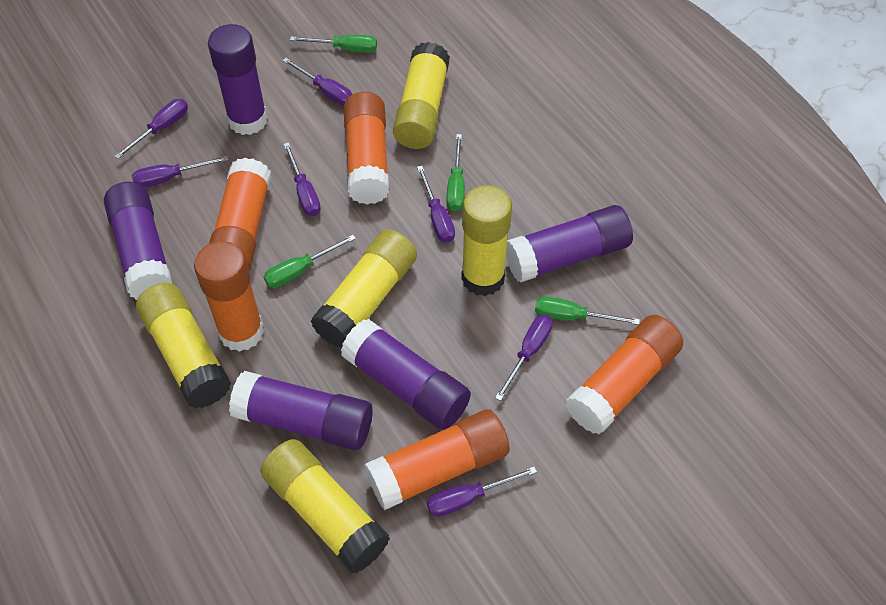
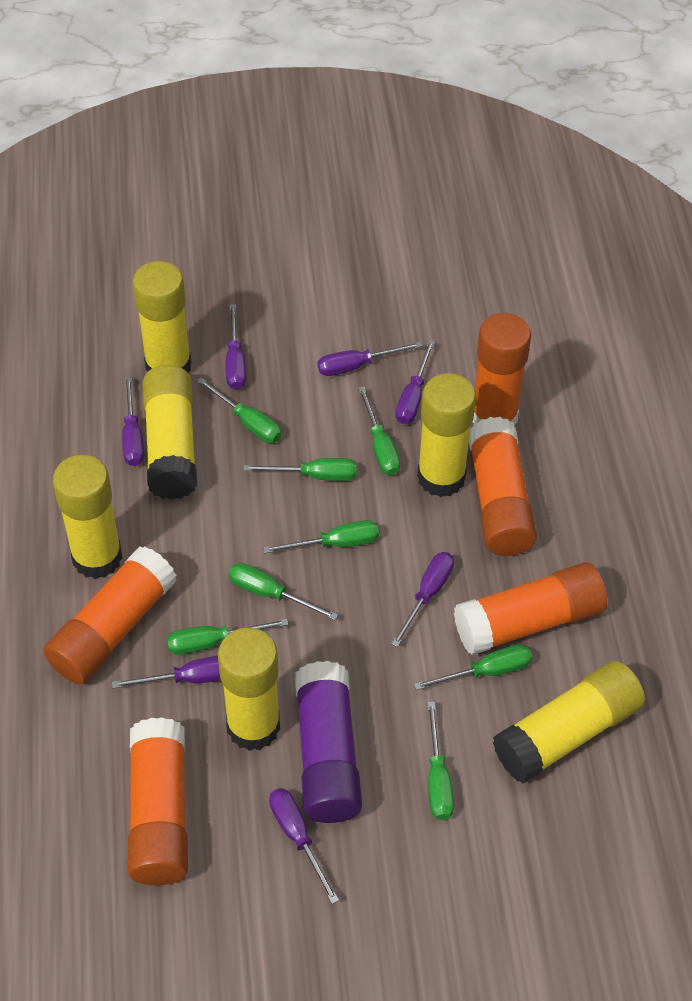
green screwdriver: 4 -> 8
purple glue stick: 5 -> 1
yellow glue stick: 5 -> 6

